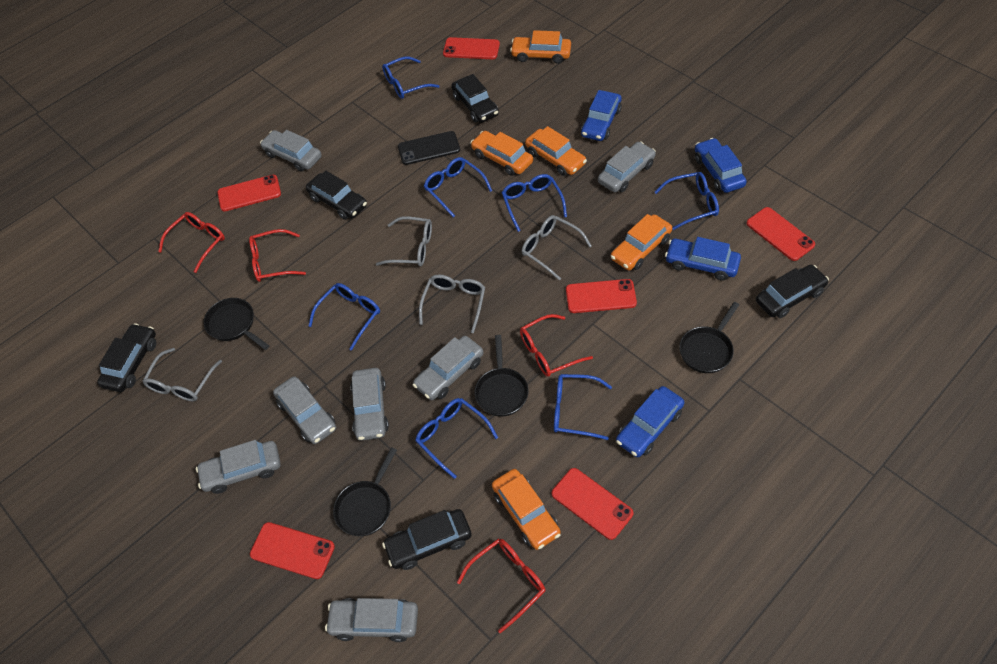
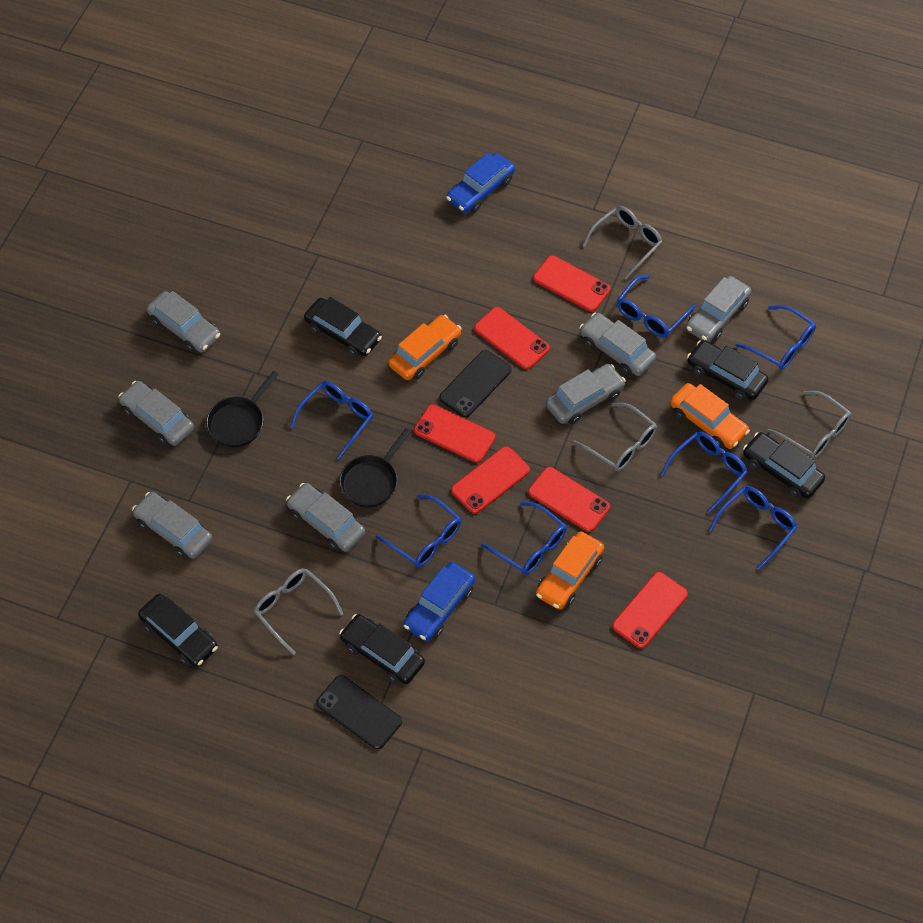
black pan: 4 -> 2
black phone: 1 -> 2
blue car: 4 -> 2
orange car: 5 -> 3
red glasses: 4 -> 0

